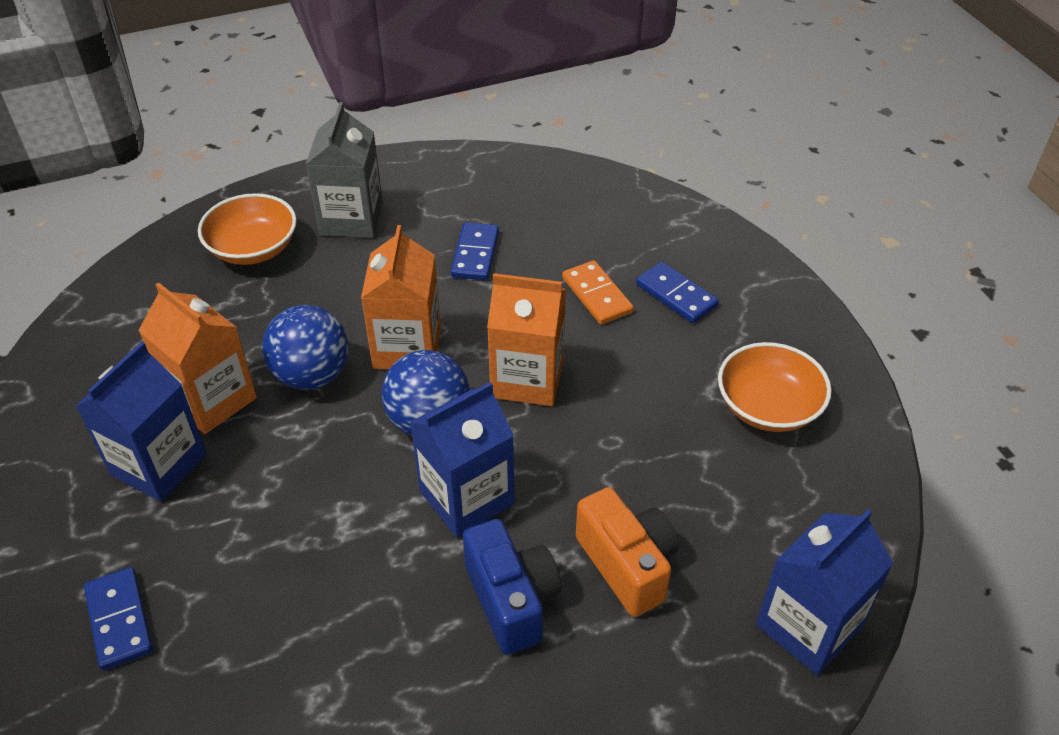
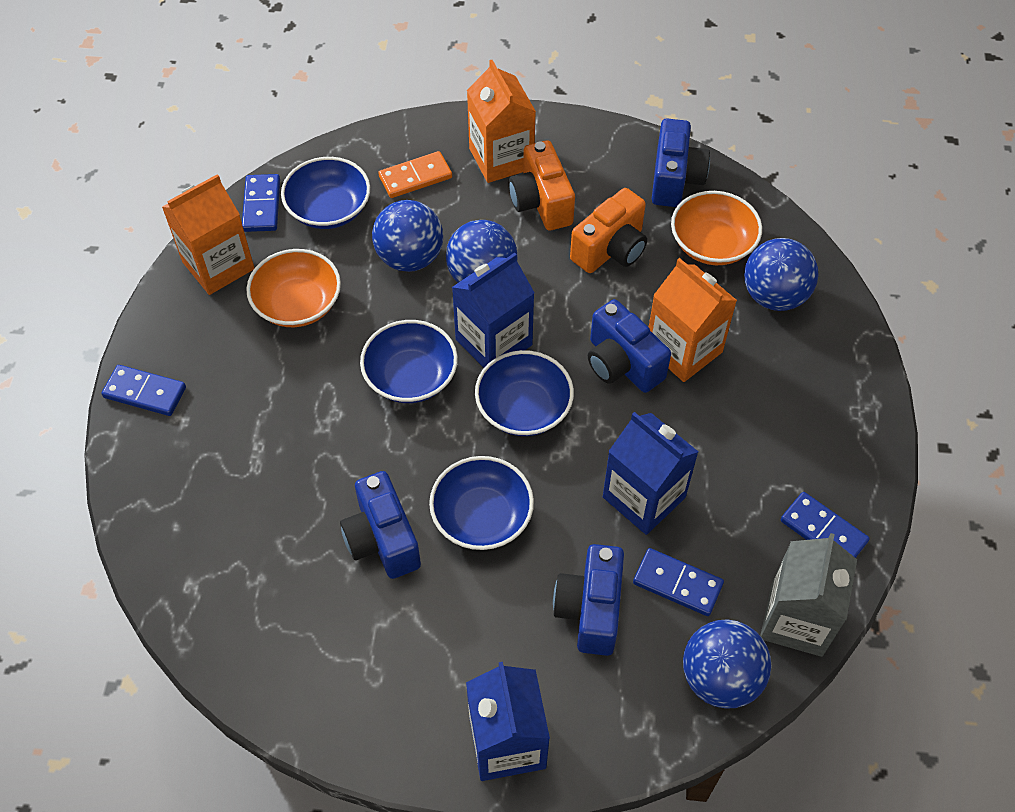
blue ball: 2 -> 4
blue bowl: 0 -> 4
blue camera: 1 -> 4
blue domino: 3 -> 4
orange camera: 1 -> 2

